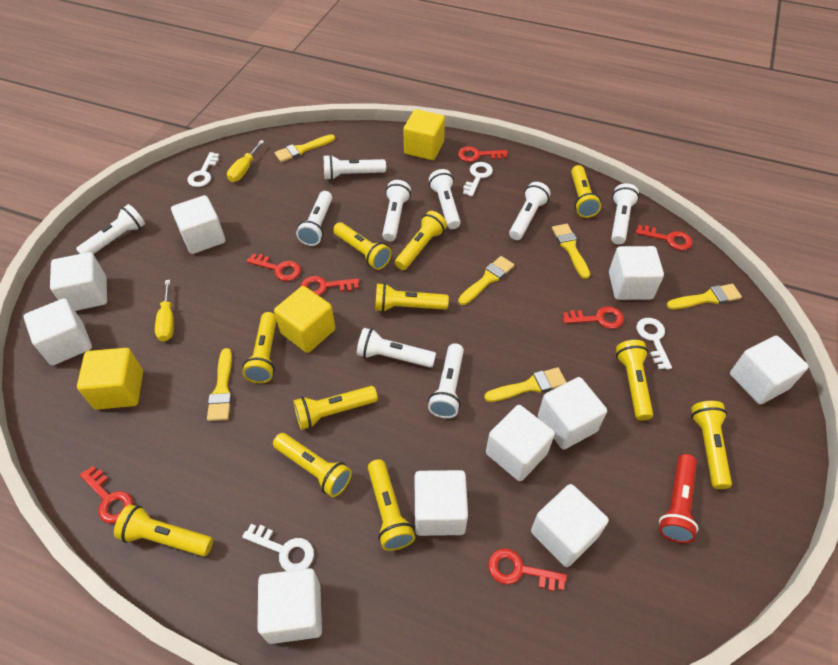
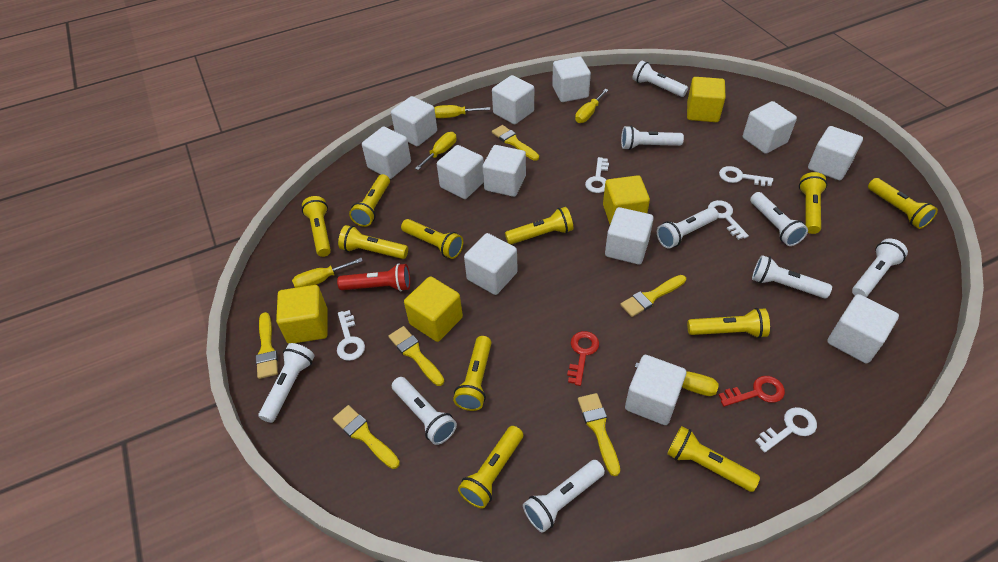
red key: 7 -> 2
white cube: 10 -> 12
white key: 4 -> 5
yellow cube: 3 -> 4
yellow screwdriver: 2 -> 5

